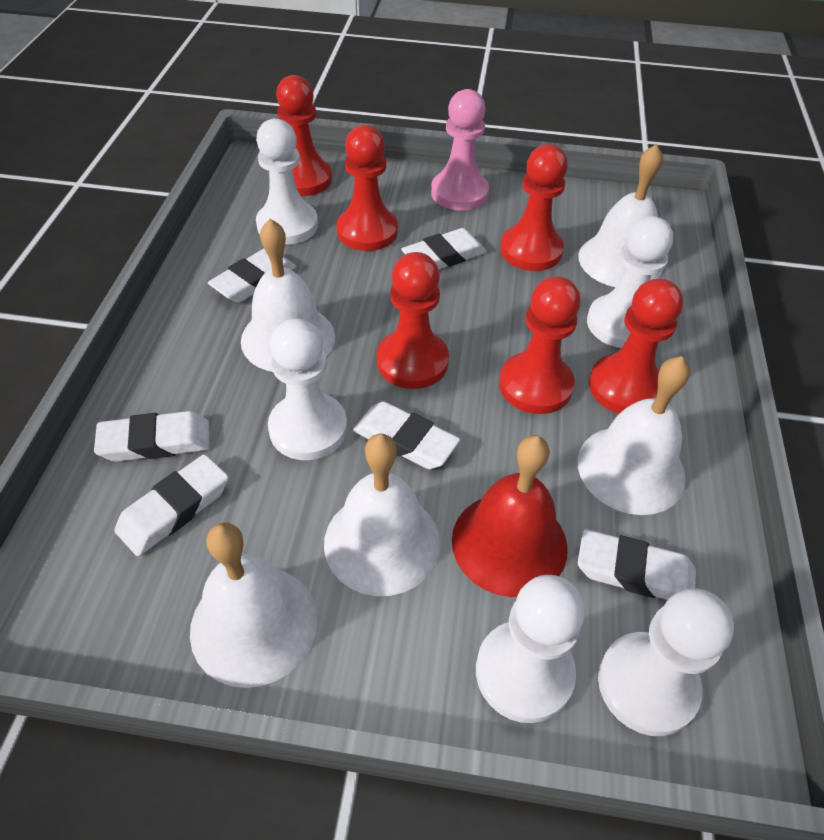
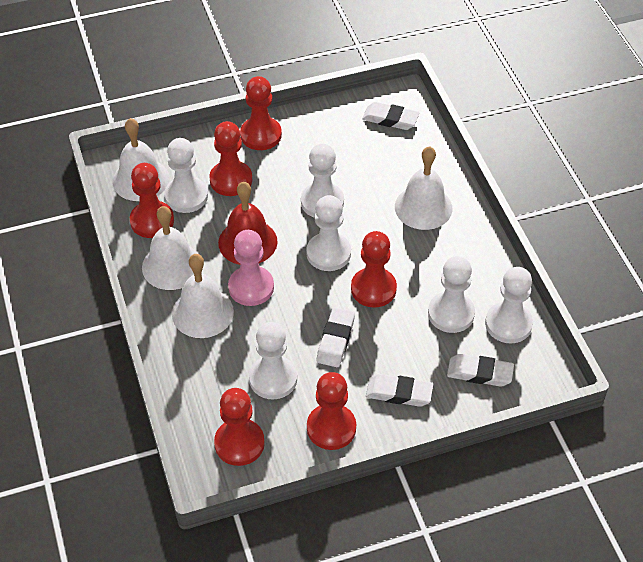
white bell: 5 -> 4
white eraser: 6 -> 4
white pawn: 5 -> 6

